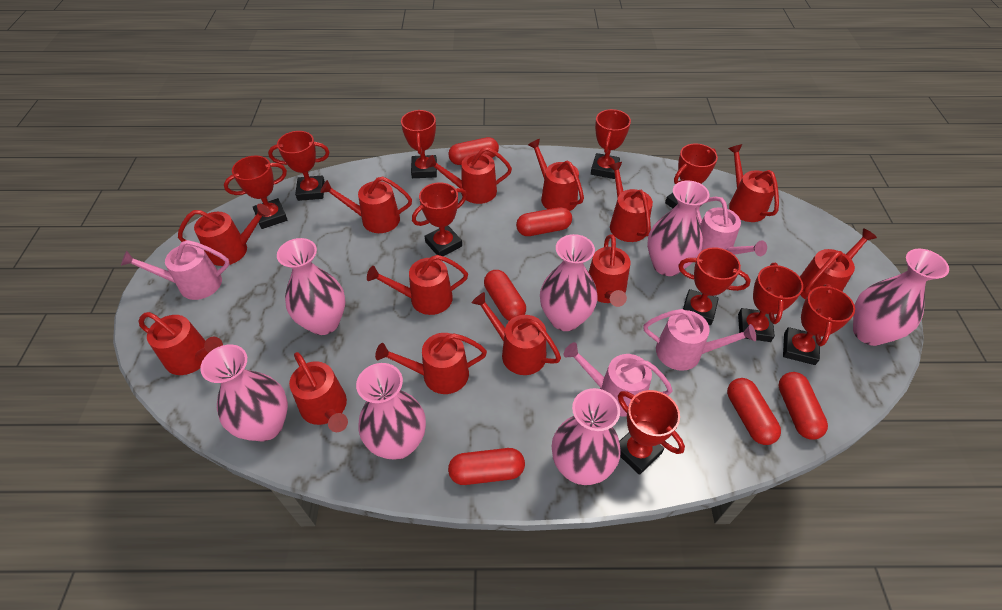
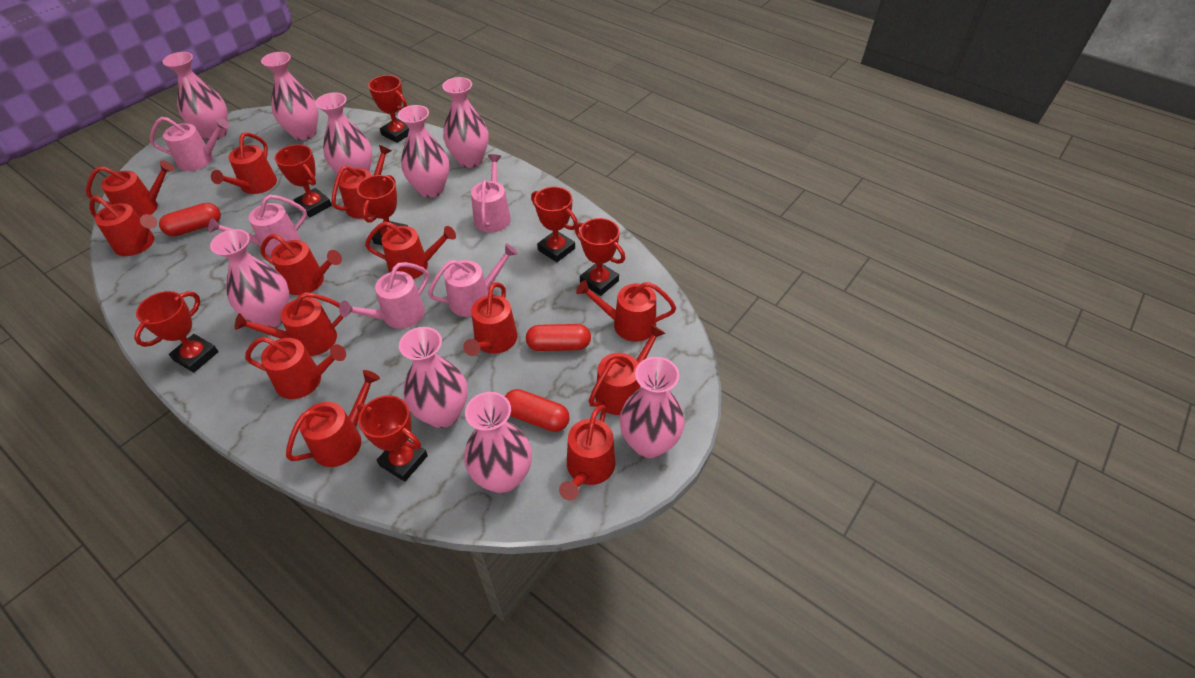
pink vase: 7 -> 9
pink watering can: 4 -> 5
red capsule: 6 -> 3
red trophy: 10 -> 7

